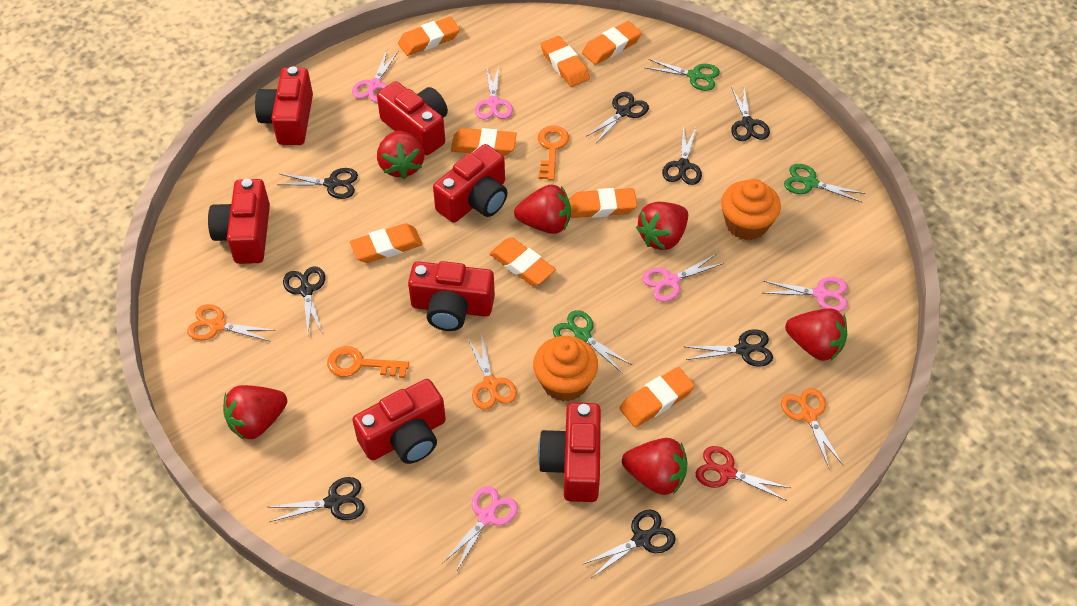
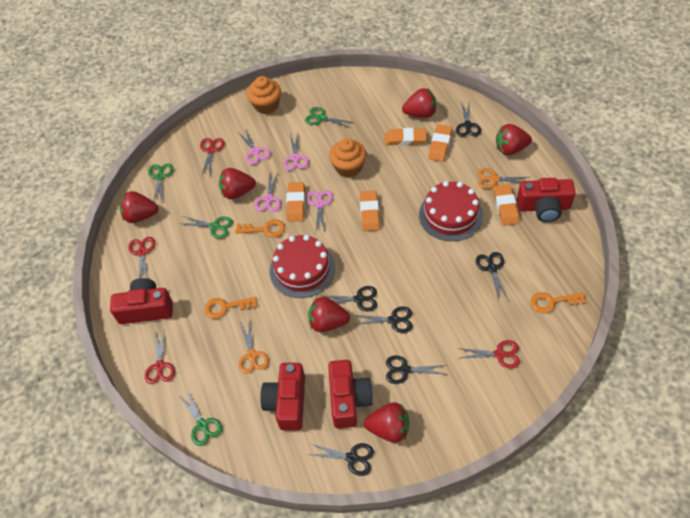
black scissors: 8 -> 6
green scissors: 3 -> 4
orange eraser: 8 -> 5
orange key: 2 -> 3
orange scissors: 3 -> 2
pink scissors: 5 -> 4
red cake: 0 -> 2
red camera: 7 -> 4
red scissors: 1 -> 4

